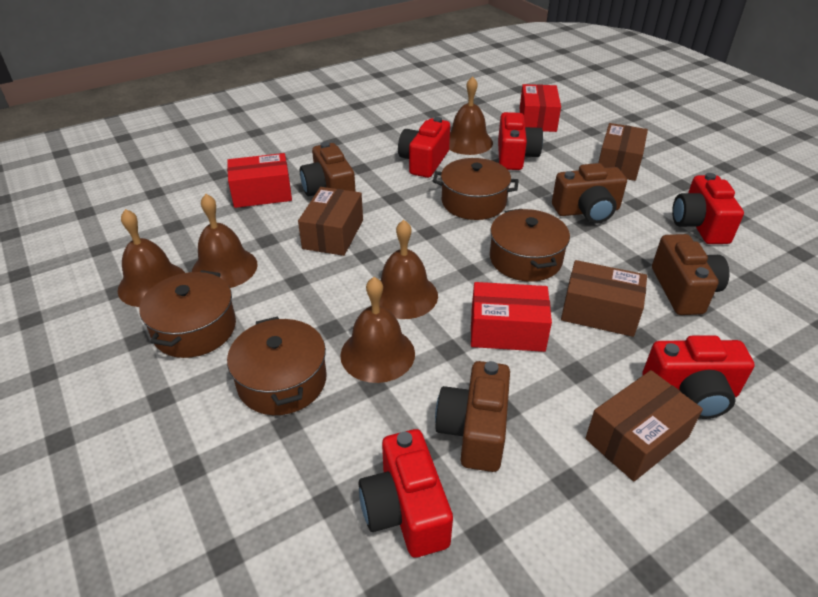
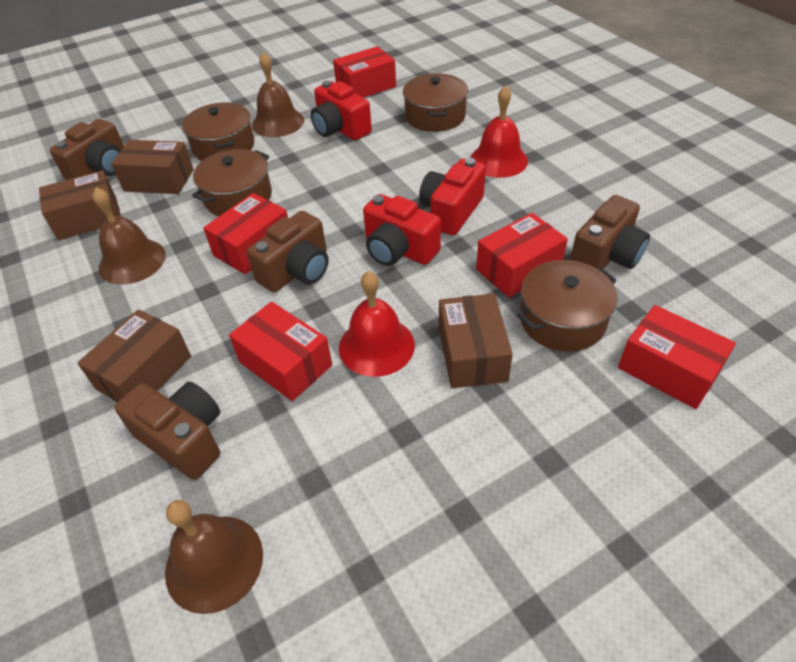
brown bell: 5 -> 3
red bell: 0 -> 2
red box: 3 -> 5
red camera: 5 -> 3

